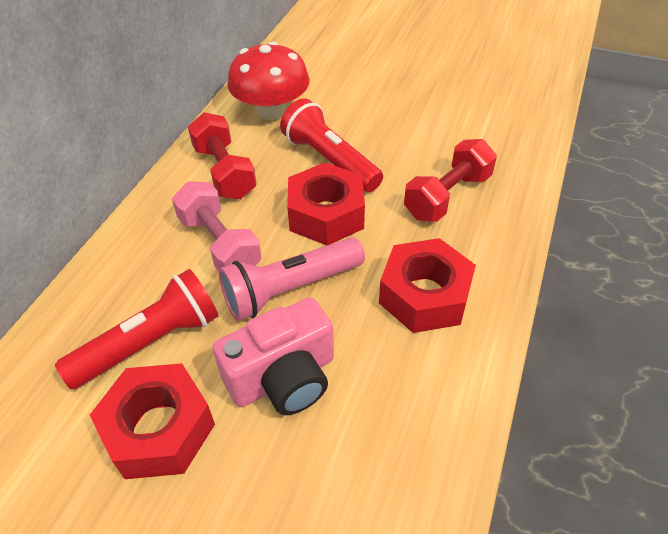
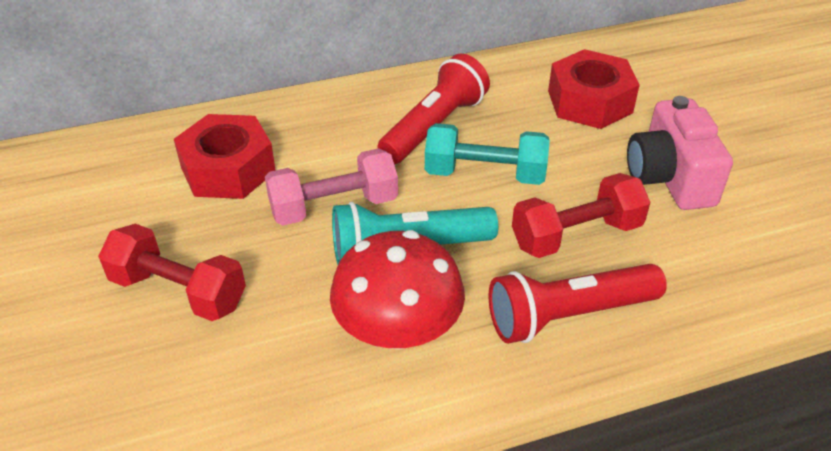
pink flashlight: 1 -> 0
red nut: 3 -> 2
turquoise dumbbell: 0 -> 1
turquoise flashlight: 0 -> 1

